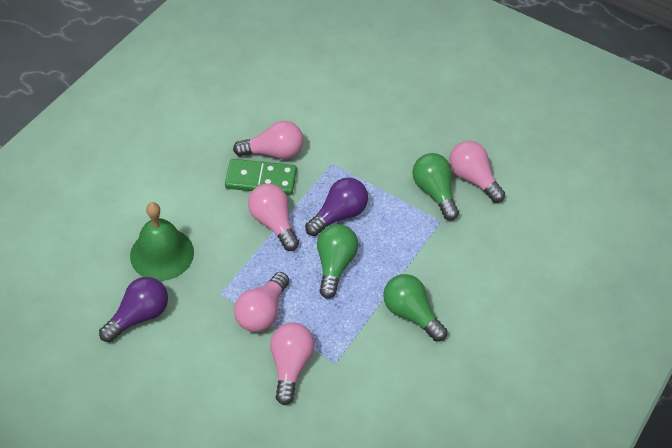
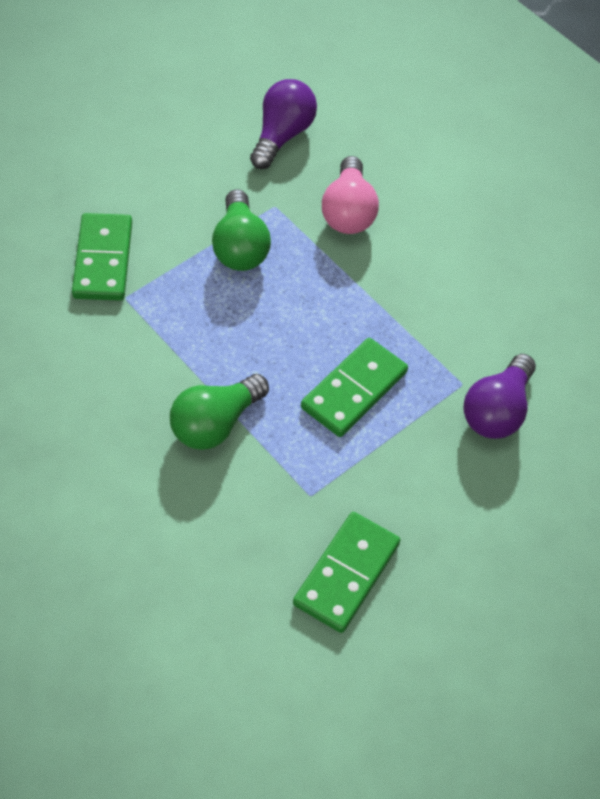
green bell: 1 -> 0
green domino: 1 -> 3
green light bulb: 3 -> 2
pink light bulb: 5 -> 1

